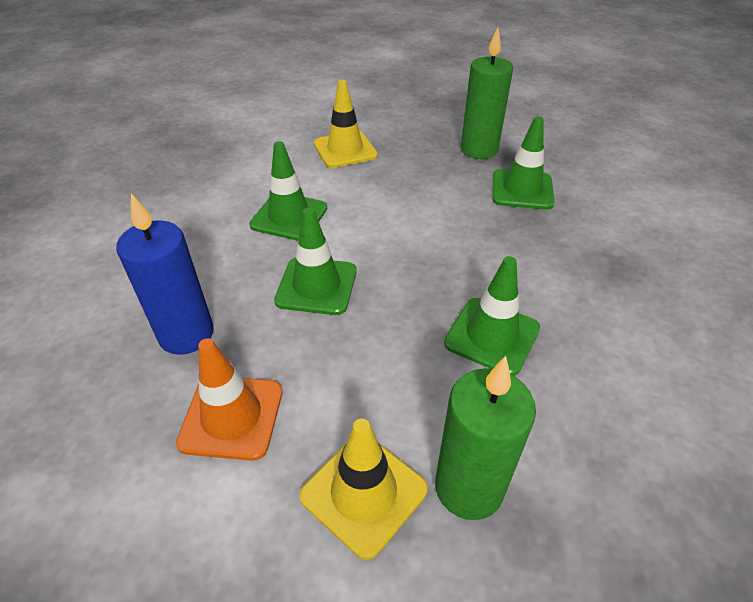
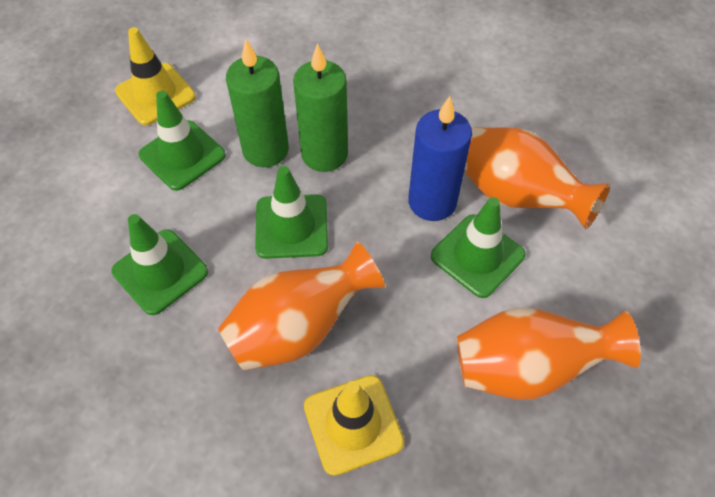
orange traffic cone: 1 -> 0
orange vase: 0 -> 3

